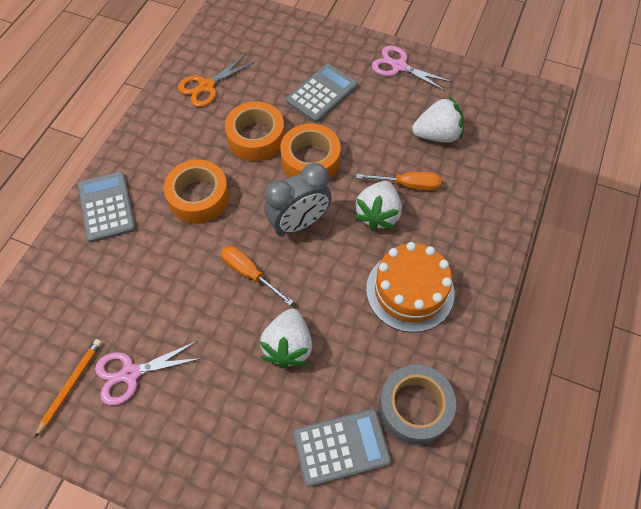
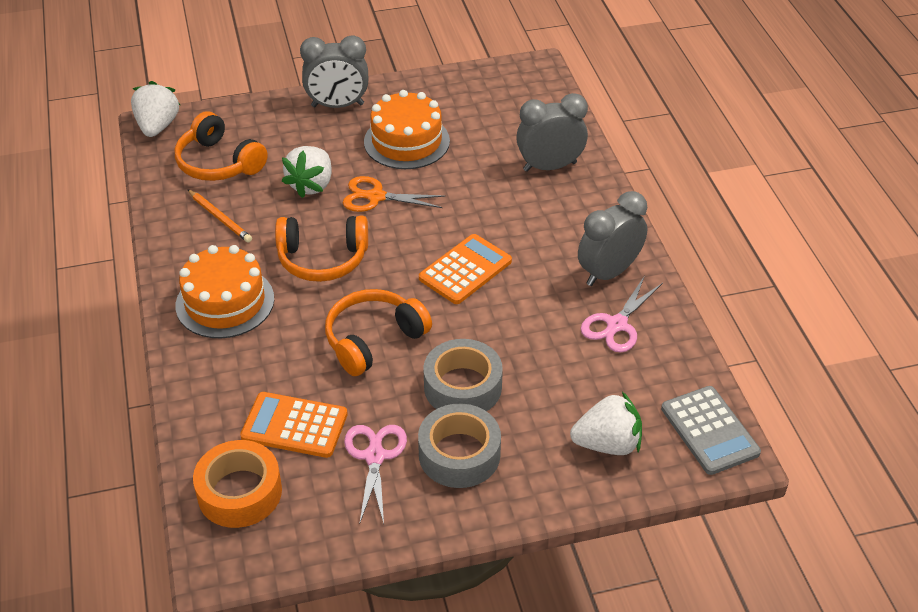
grey calculator: 3 -> 1
grey clock: 1 -> 3
grey tape: 1 -> 2
orange cake: 1 -> 2
orange calculator: 0 -> 2
orange headphones: 0 -> 3
orange screwdriver: 2 -> 0
orange tape: 3 -> 1

